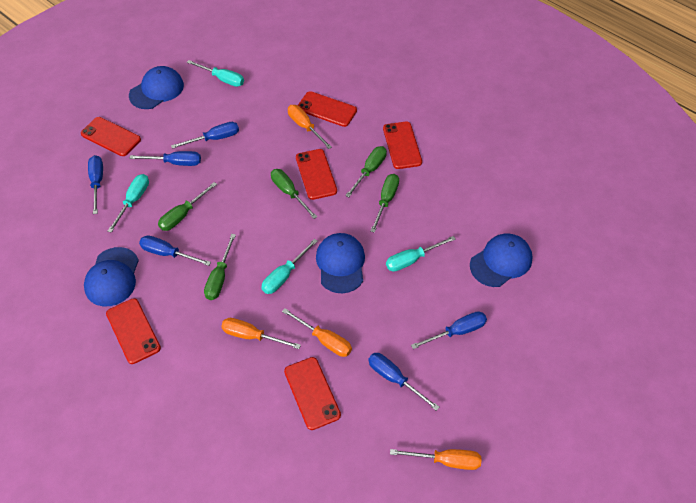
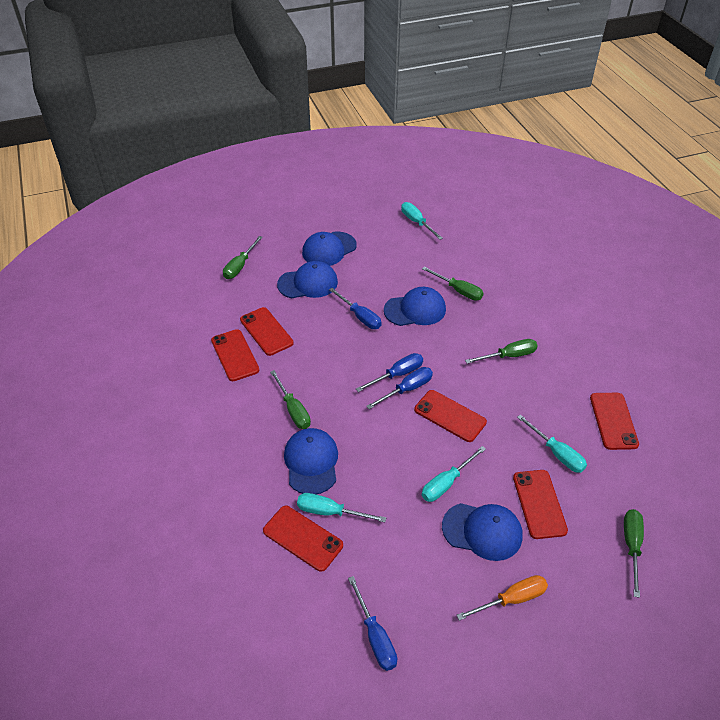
blue cap: 4 -> 5
blue screwdriver: 6 -> 4
orange screwdriver: 4 -> 1

